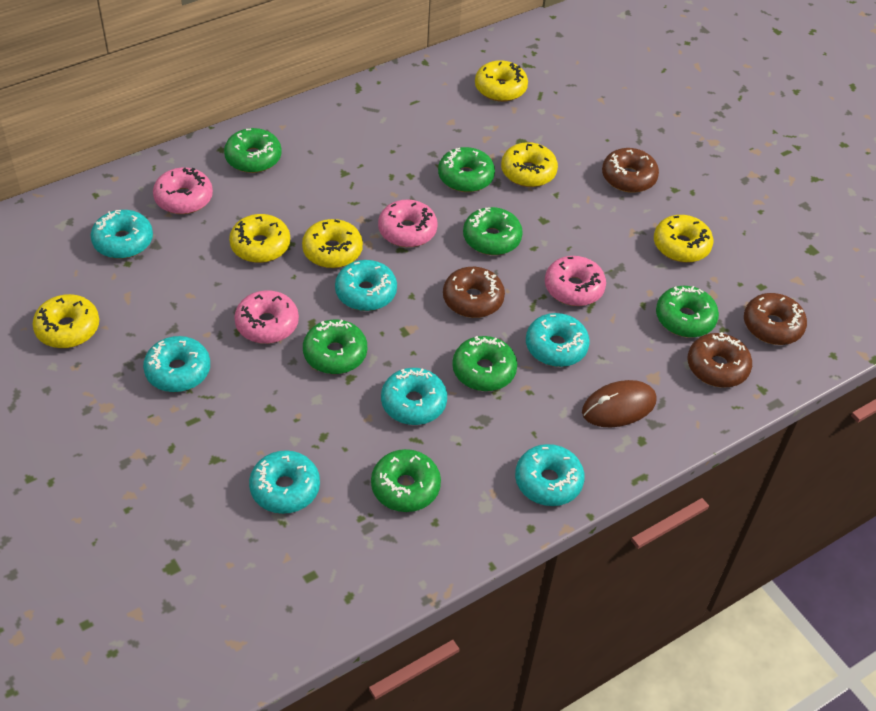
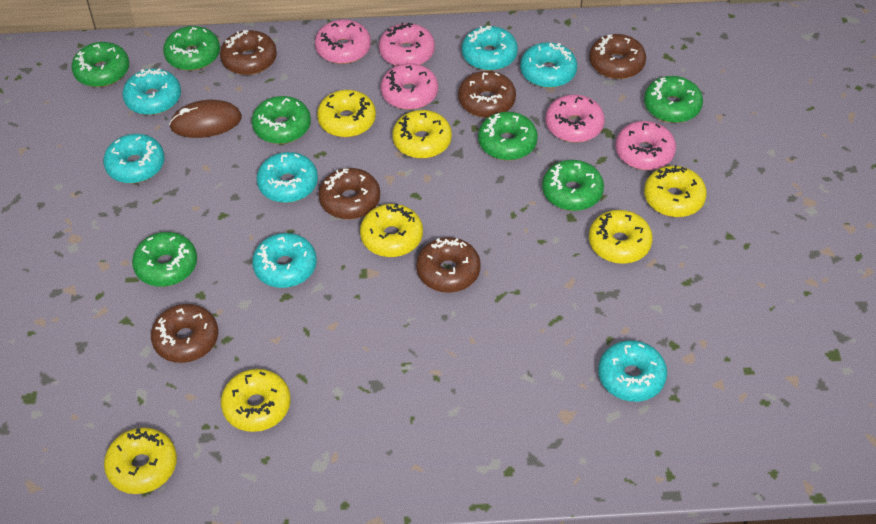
brown donut: 4 -> 6
pink donut: 4 -> 5
yellow donut: 6 -> 7

